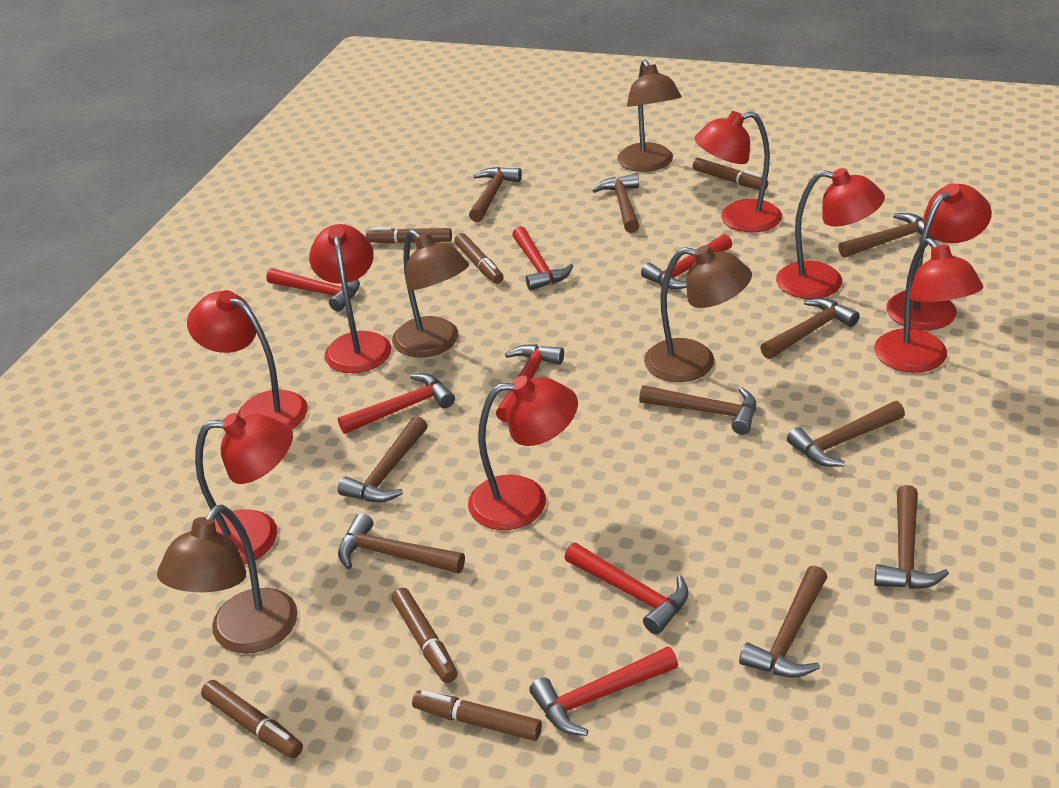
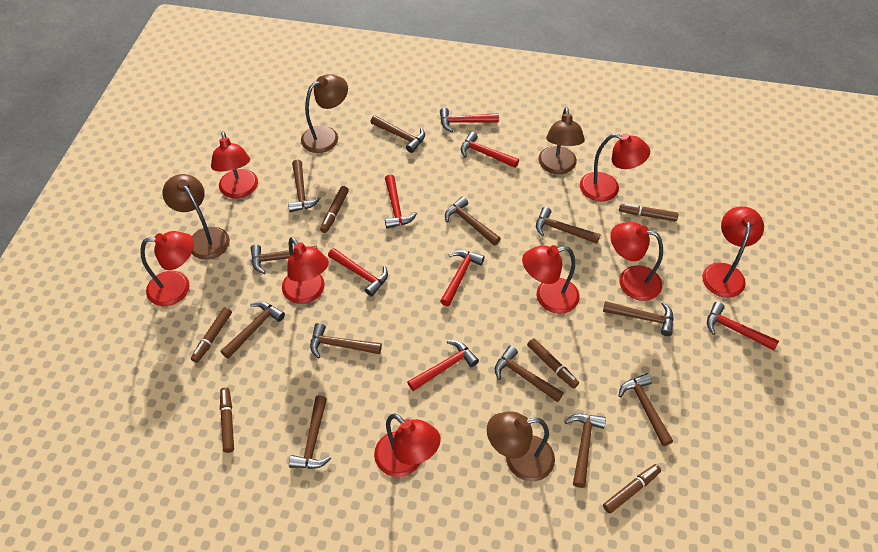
brown hammer: 10 -> 12

